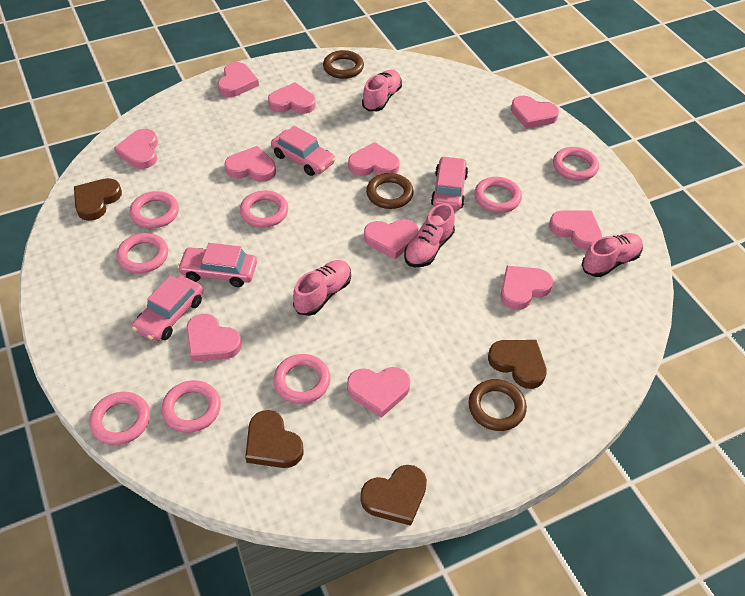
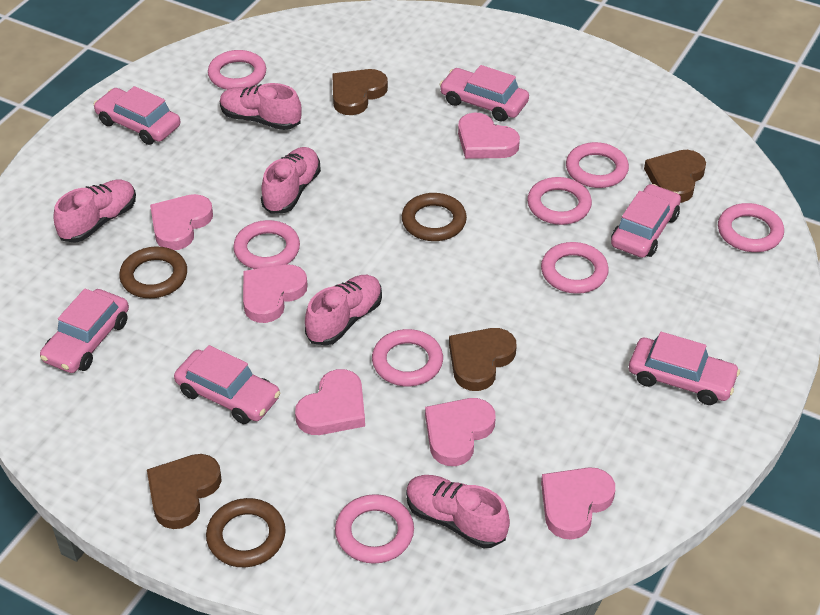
pink car: 4 -> 6
pink heart: 11 -> 6
pink shoe: 4 -> 5

